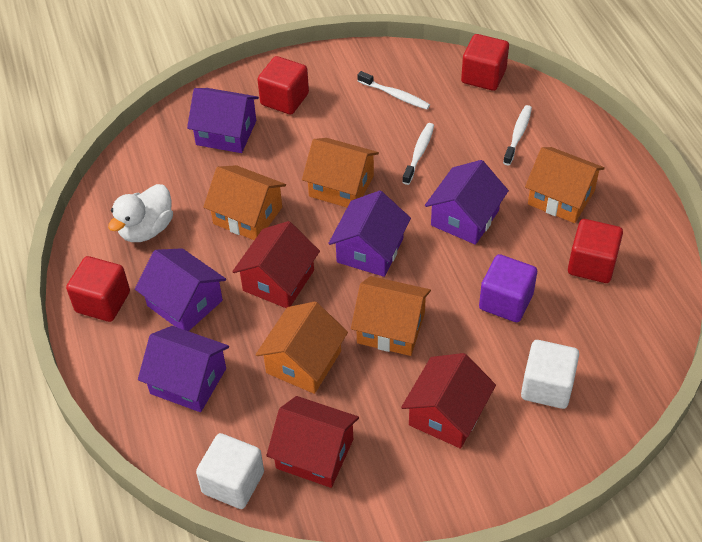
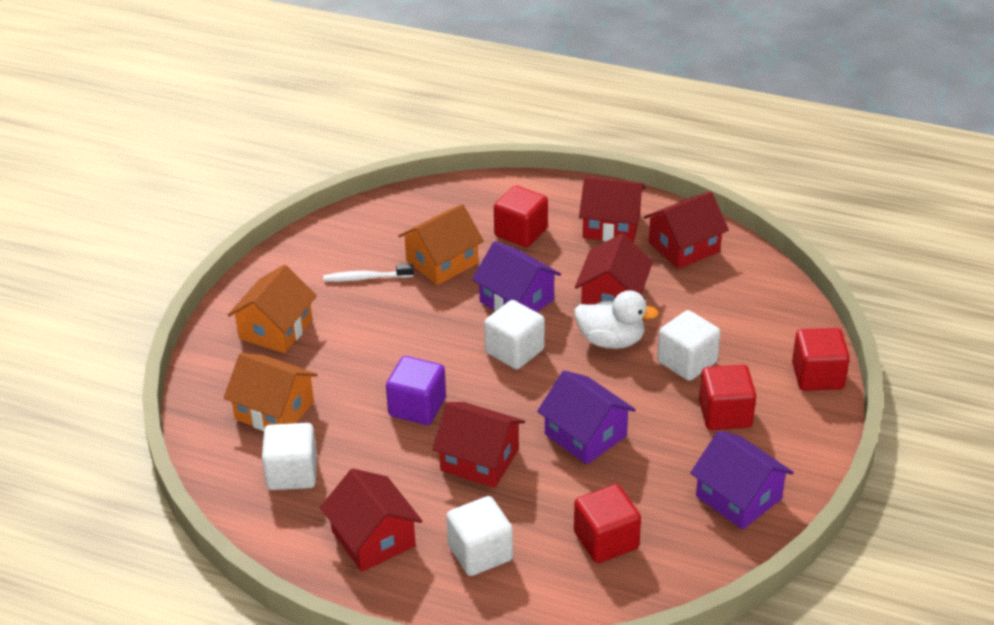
orange house: 5 -> 3
purple house: 5 -> 3
red house: 3 -> 5
white cube: 2 -> 4
white toothbrush: 3 -> 1

